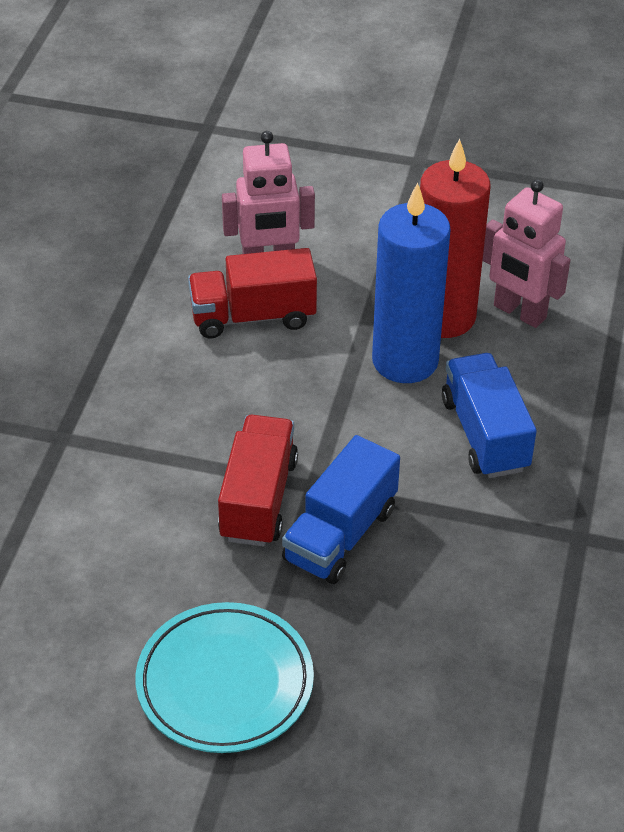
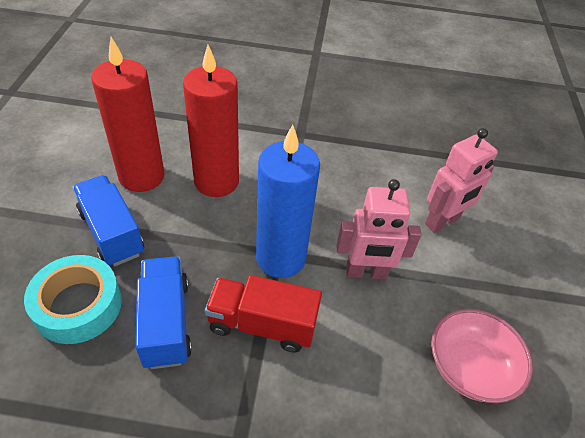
pink bowl: 0 -> 1
red candle: 1 -> 2
red truck: 2 -> 1
turquoise plate: 1 -> 0
turquoise tape: 0 -> 1

